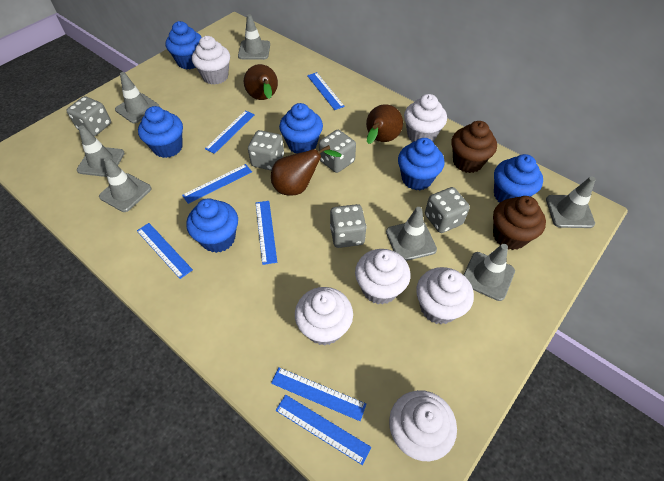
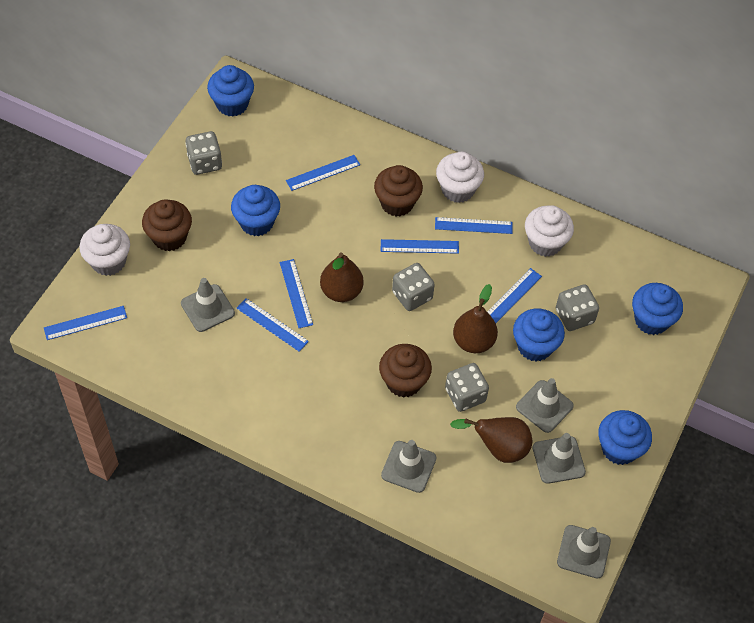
blue cupcake: 6 -> 5
brown cupcake: 2 -> 3
grey dice: 5 -> 4
grey traffic cone: 7 -> 5
white cupcake: 6 -> 3

